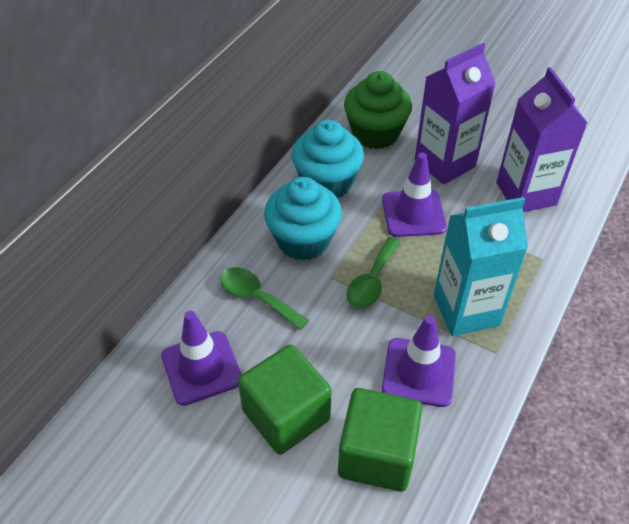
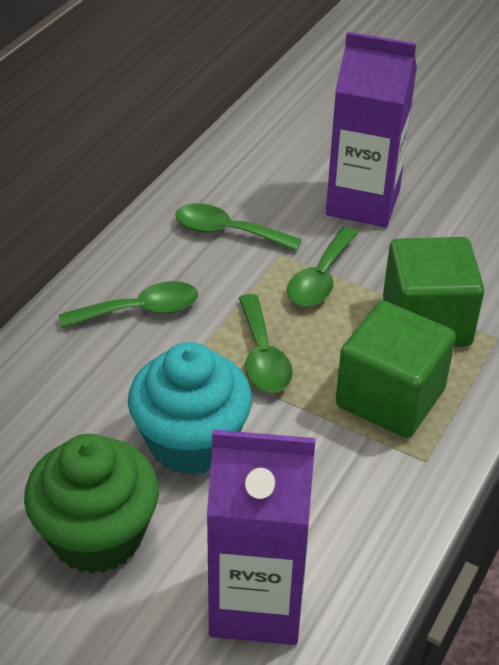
green spoon: 2 -> 4
purple traffic cone: 3 -> 0
turquoise carton: 1 -> 0
turquoise cupcake: 2 -> 1

